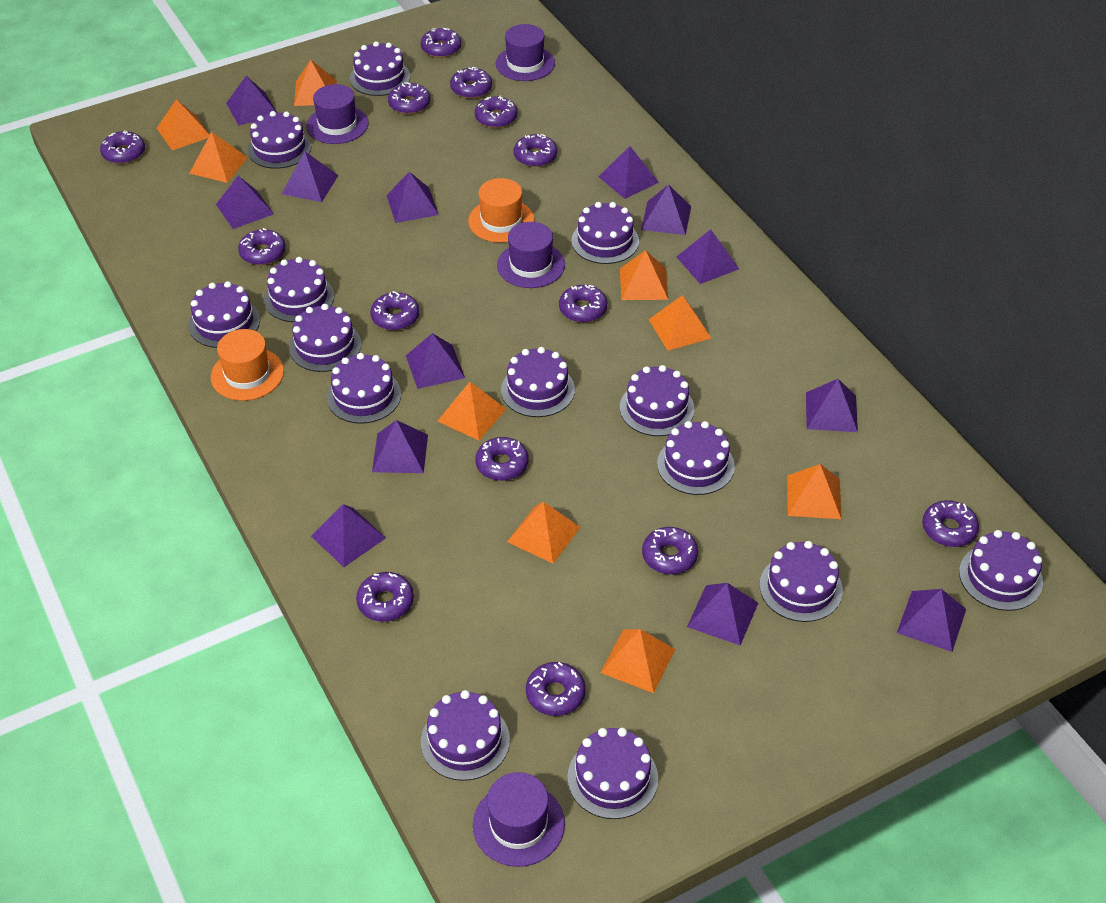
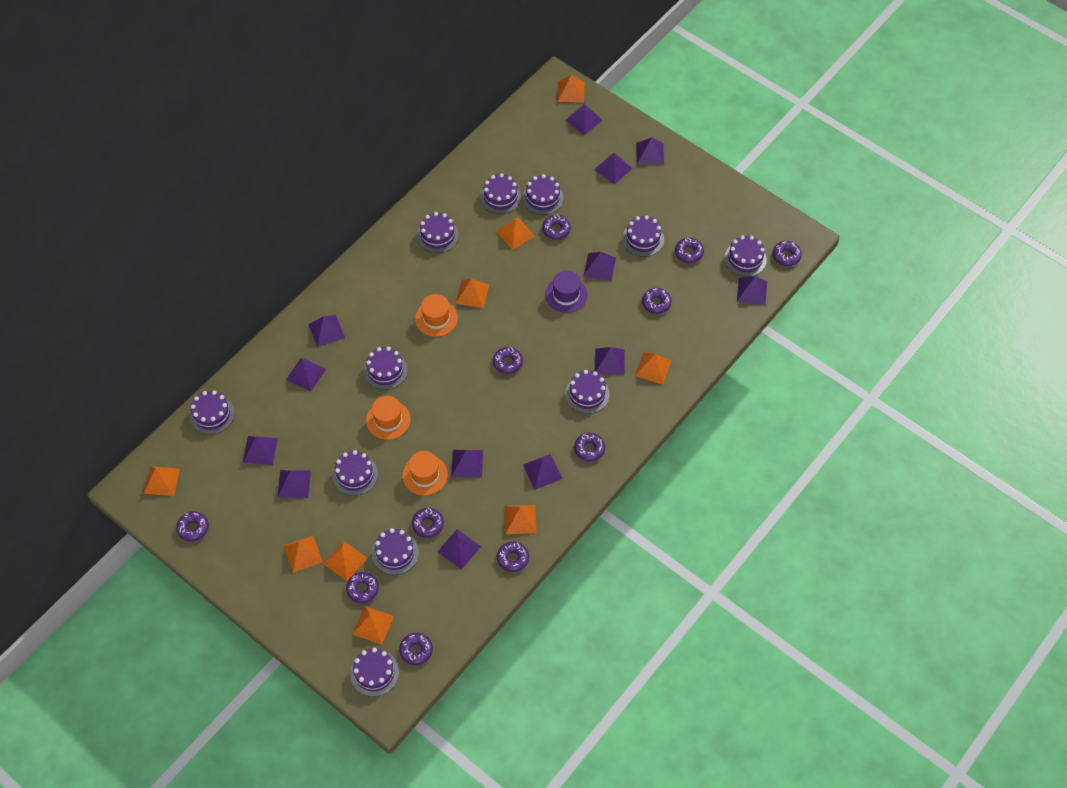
orange hat: 2 -> 3
purple cake: 14 -> 11
purple donut: 14 -> 11
purple hat: 4 -> 1

